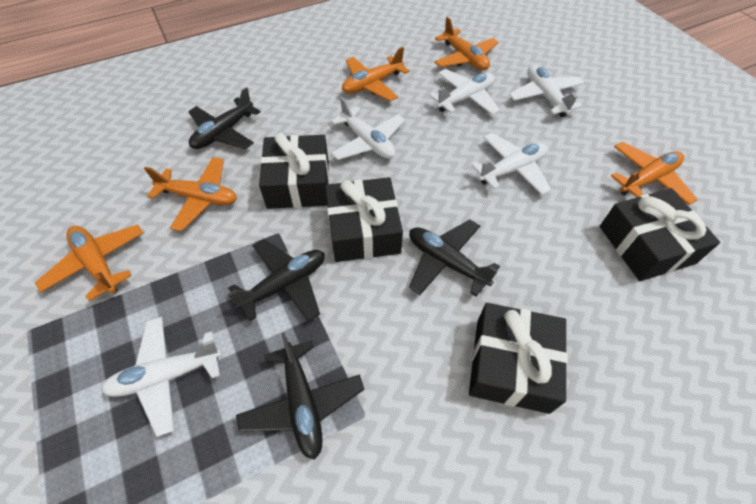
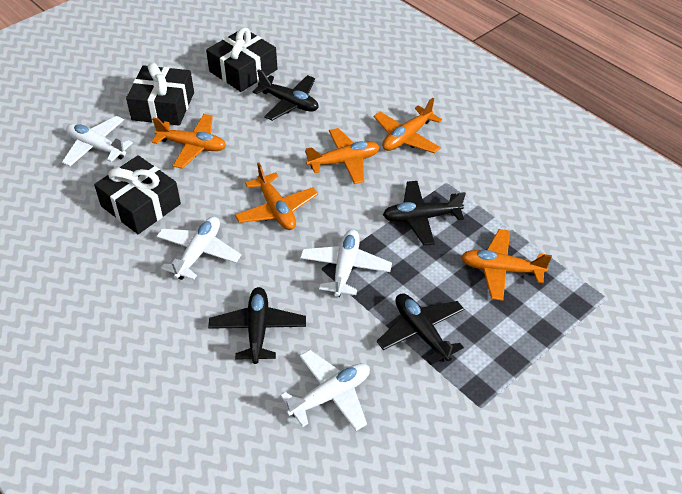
black gift: 4 -> 3
white plane: 5 -> 4

